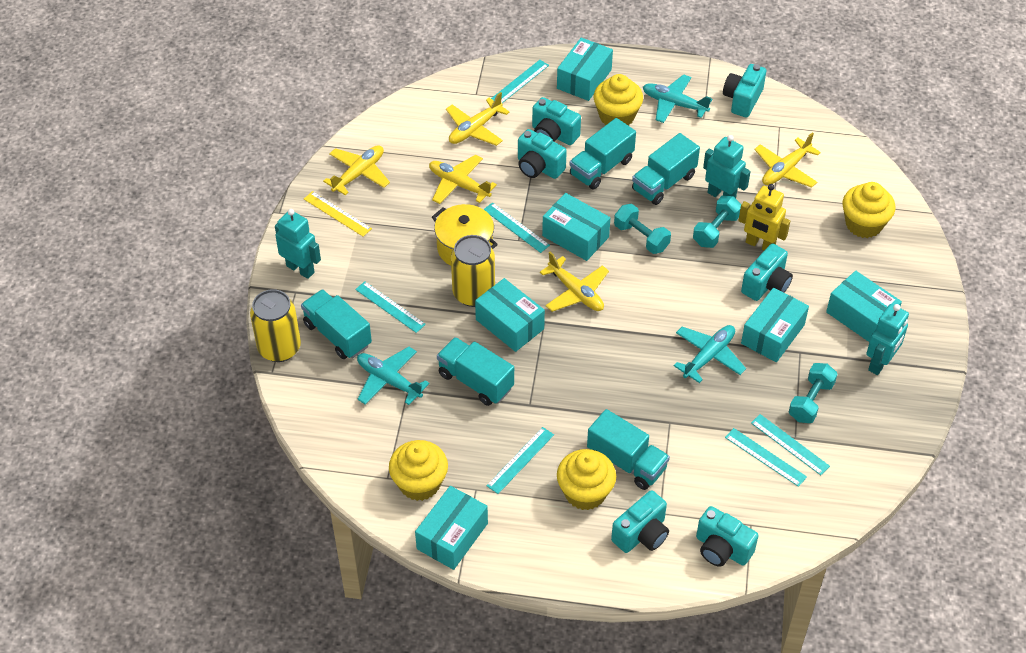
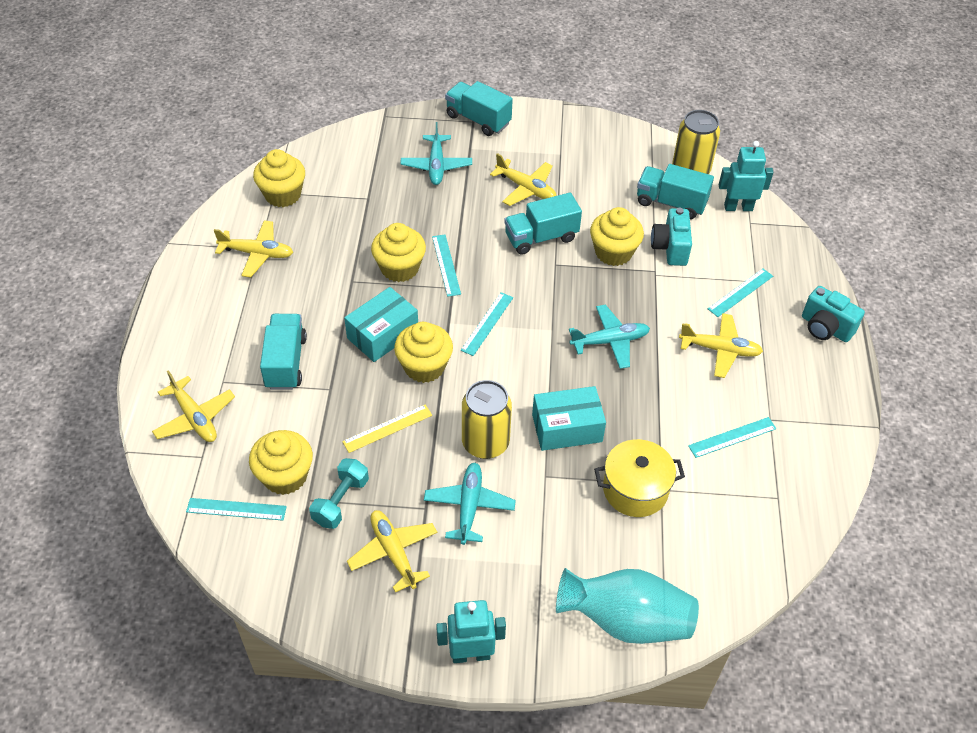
turquoise box: 6 -> 2
turquoise camera: 6 -> 2
turquoise dumbbell: 3 -> 1
turquoise robot: 3 -> 2
turquoise ruler: 6 -> 5
turquoise truck: 5 -> 4
turquoise vase: 0 -> 1
yellow cupcake: 4 -> 5
yellow robot: 1 -> 0

